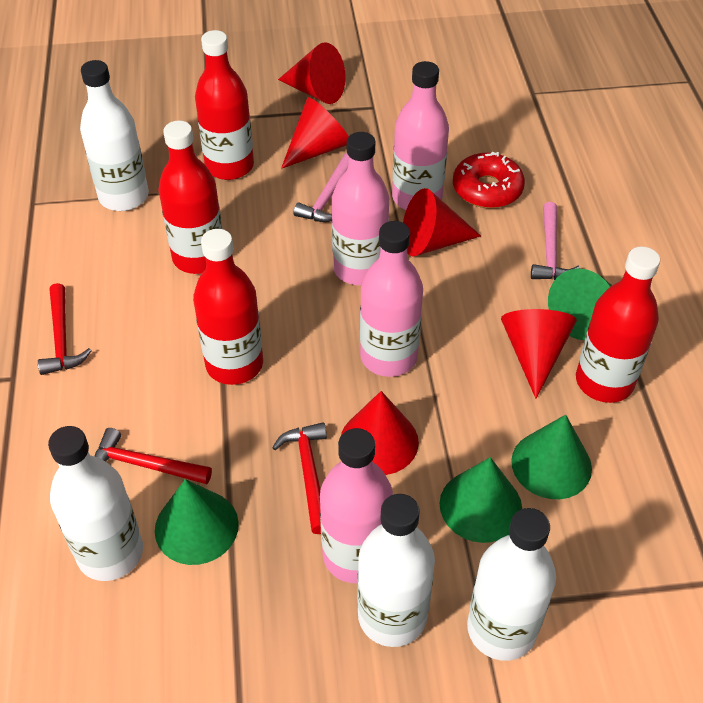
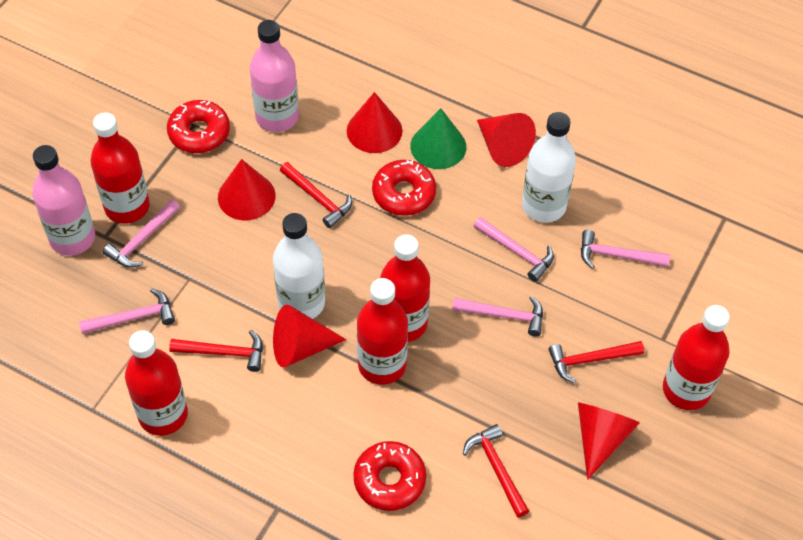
green cone: 4 -> 1
pink bottle: 4 -> 2
pink hammer: 2 -> 5
red bottle: 4 -> 5
red donut: 1 -> 3
red hammer: 3 -> 4
white bottle: 4 -> 2

